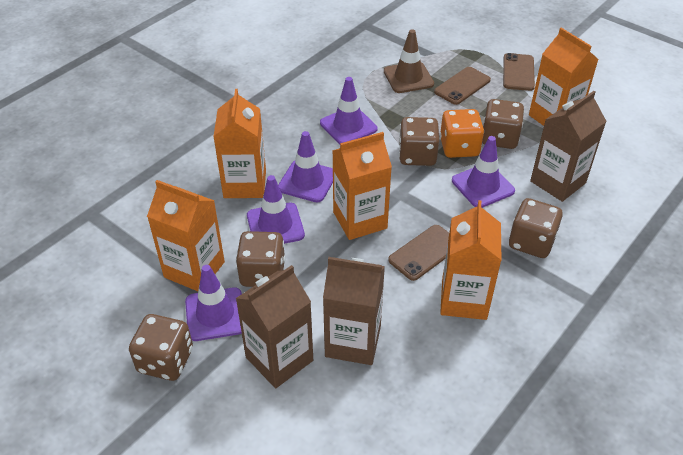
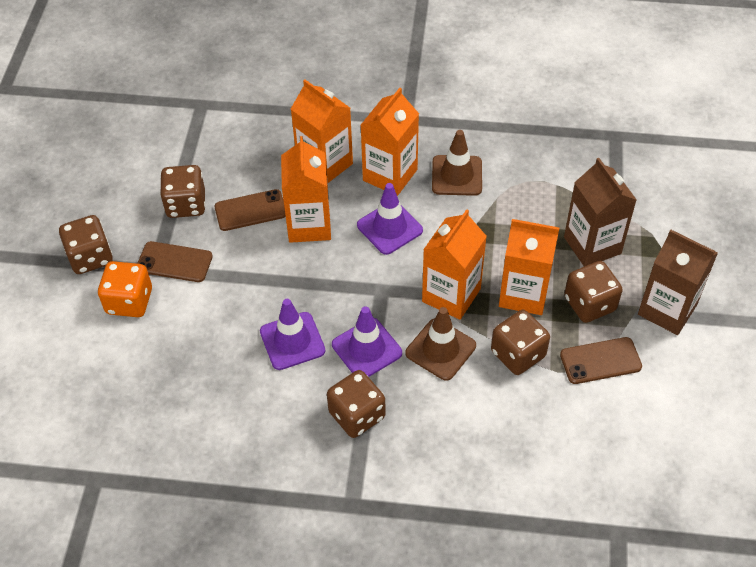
brown carton: 3 -> 2
brown traffic cone: 1 -> 2
purple traffic cone: 5 -> 3

